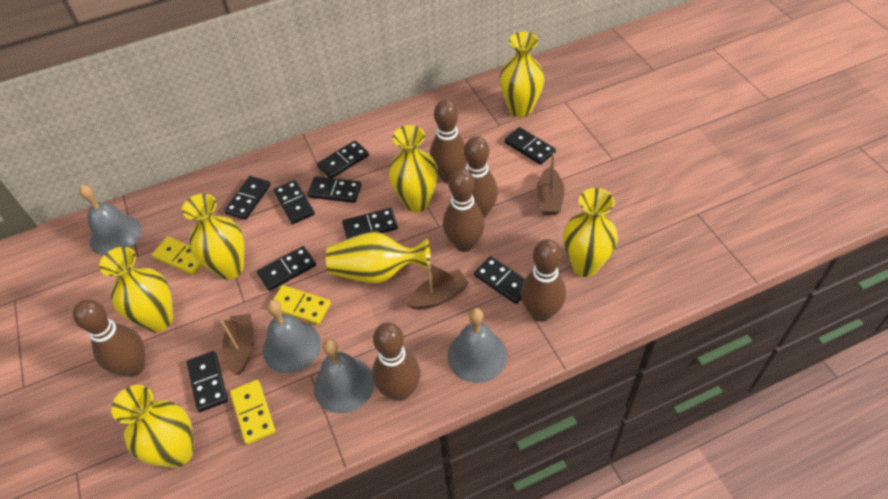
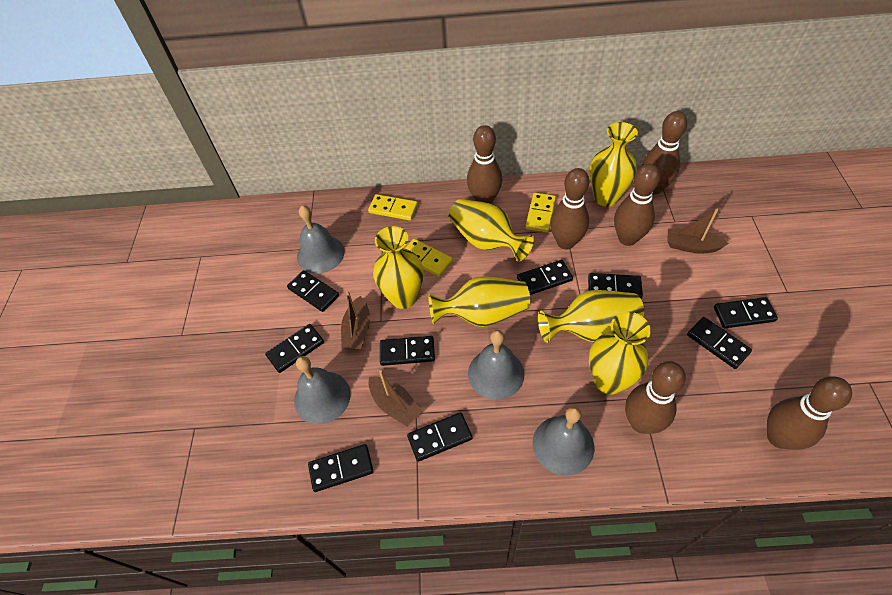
yellow vase: 7 -> 6

